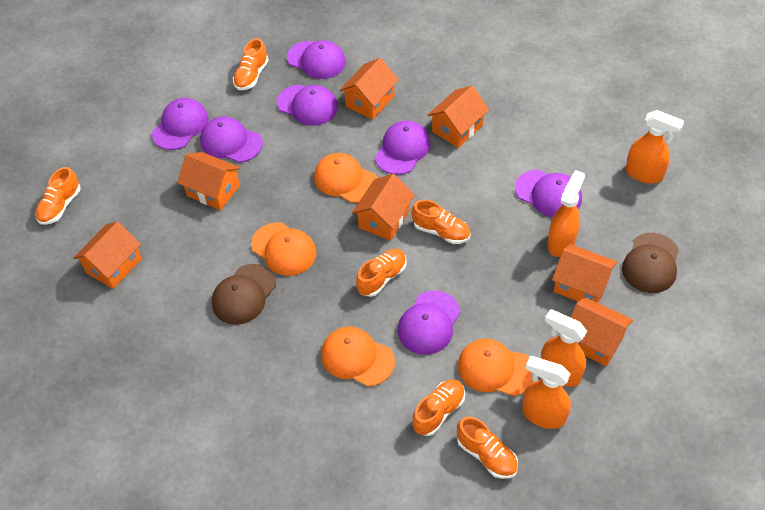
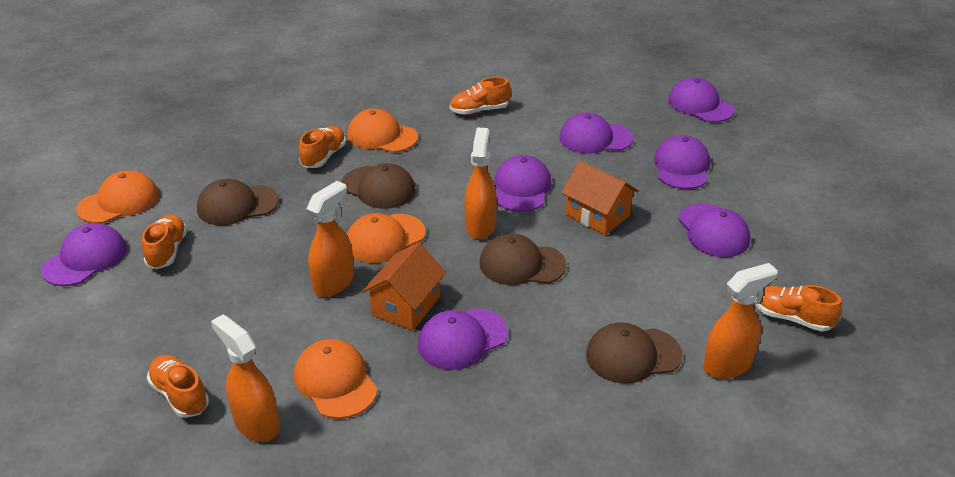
brown cap: 2 -> 4
orange house: 7 -> 2
orange shoe: 6 -> 5

